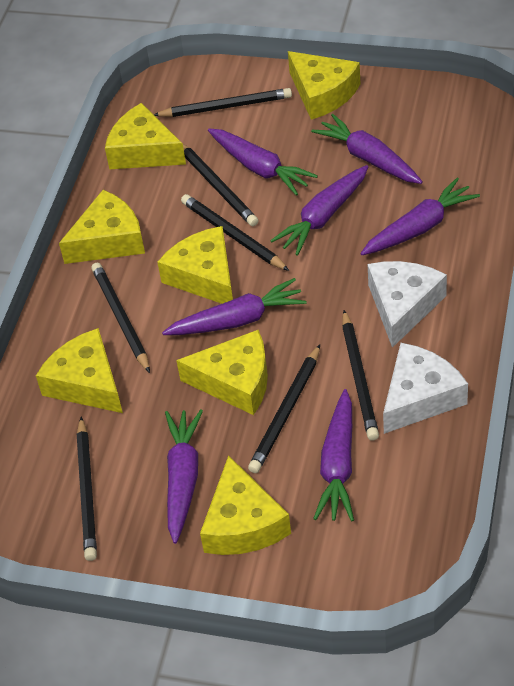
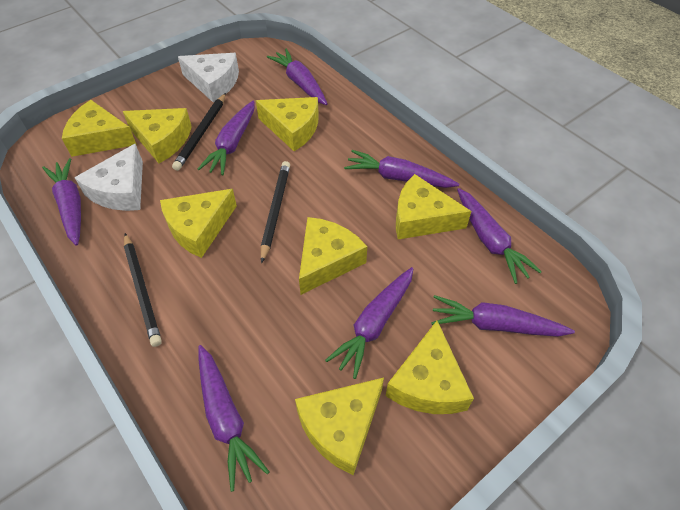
black pencil: 7 -> 3
purple carrot: 7 -> 8
yellow cheese: 7 -> 8

